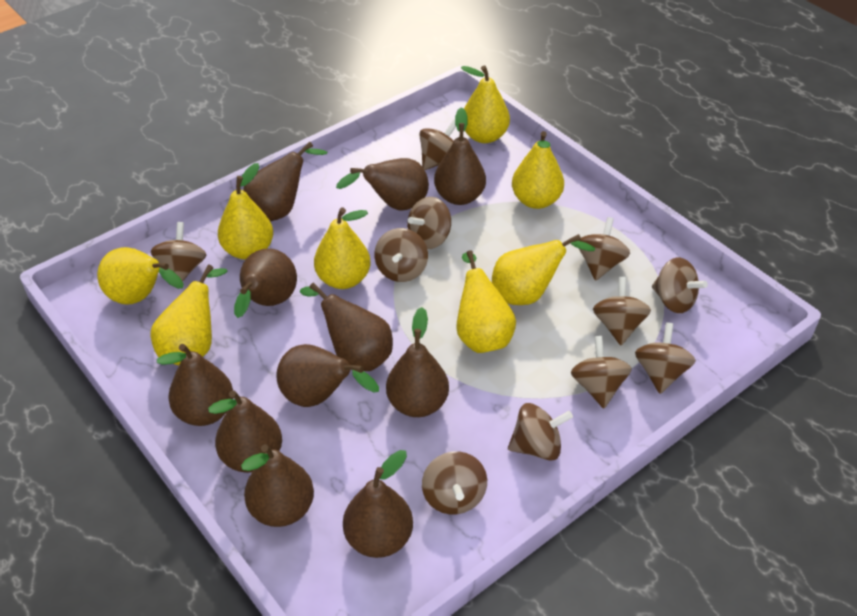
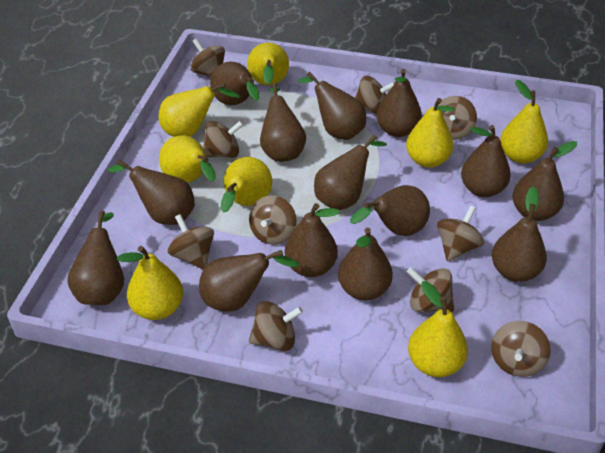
brown pear: 11 -> 14
brown spinning top: 11 -> 10

